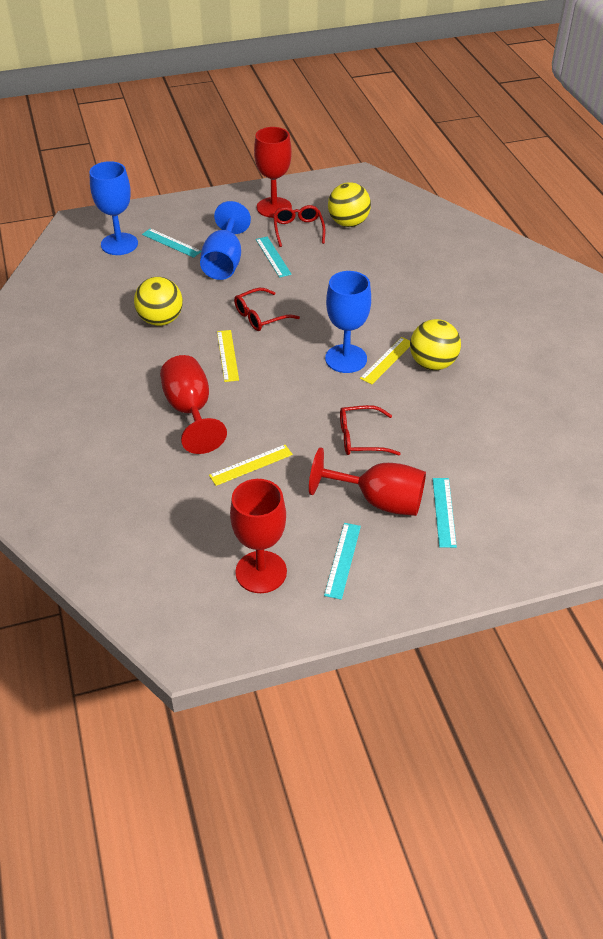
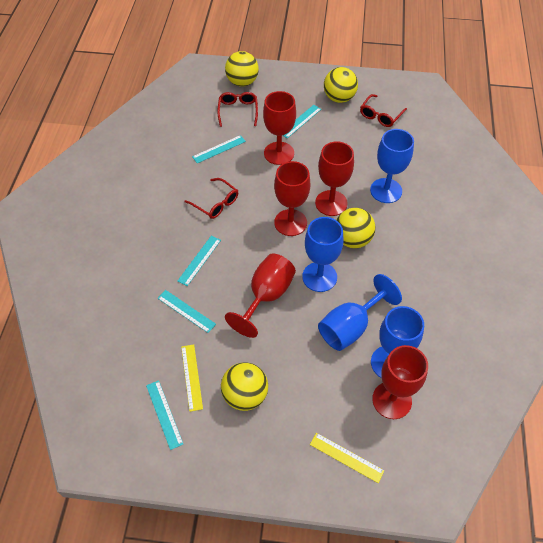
blue goblet: 3 -> 4
red goblet: 4 -> 5
turquoise ruler: 4 -> 5
yellow ball: 3 -> 4
yellow ruler: 3 -> 2

